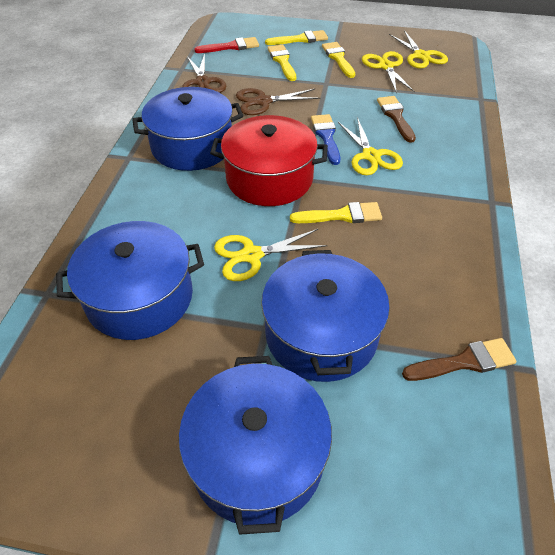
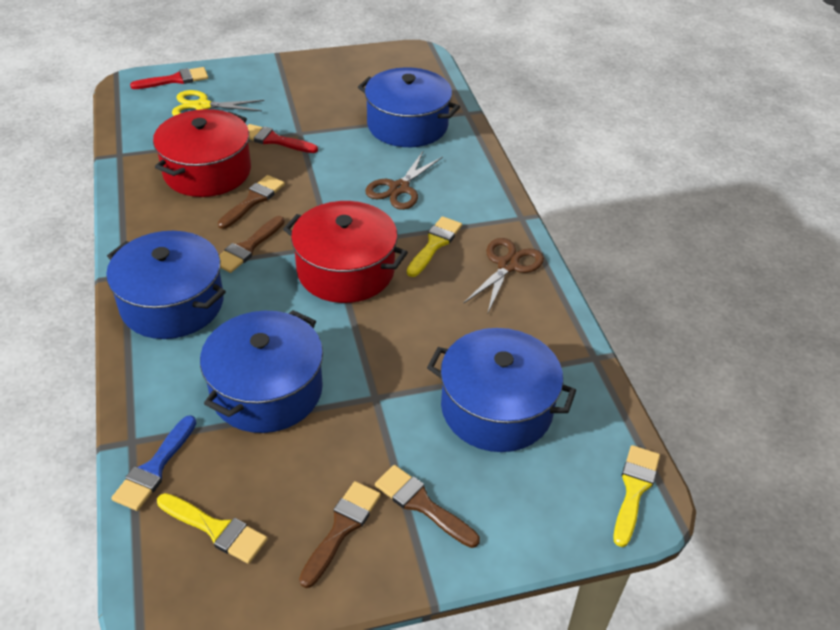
brown brush: 2 -> 4
red brush: 1 -> 2
red pot: 1 -> 2
yellow brush: 4 -> 3
yellow scissors: 4 -> 1

